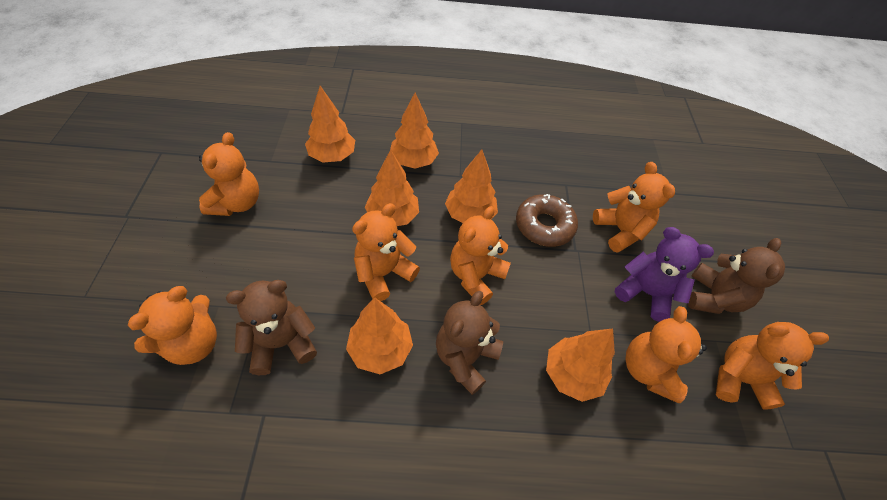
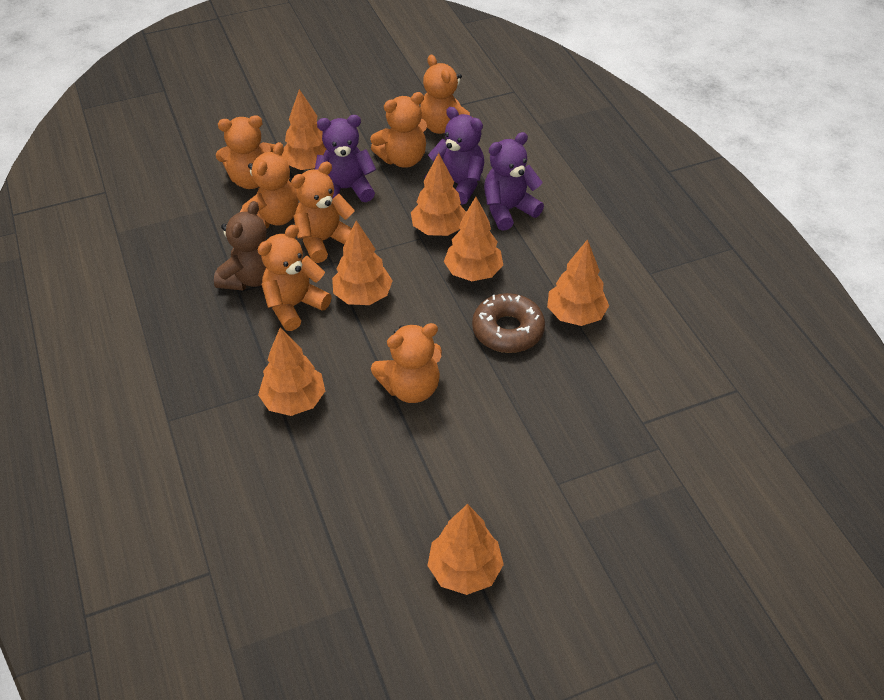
brown teddy bear: 3 -> 1
orange tree: 6 -> 7
purple teddy bear: 1 -> 3

